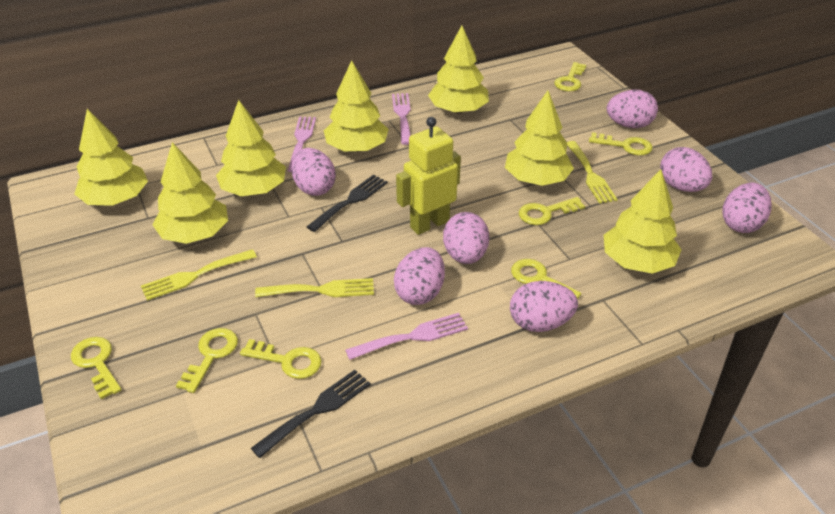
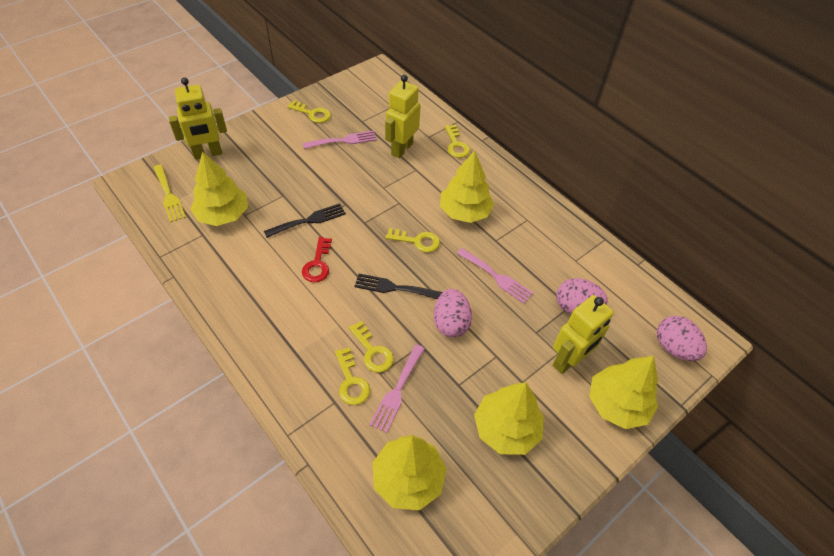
pink egg: 7 -> 3
red key: 0 -> 1
yellow fork: 3 -> 1
yellow key: 7 -> 5
yellow robot: 1 -> 3
yellow tree: 7 -> 5

